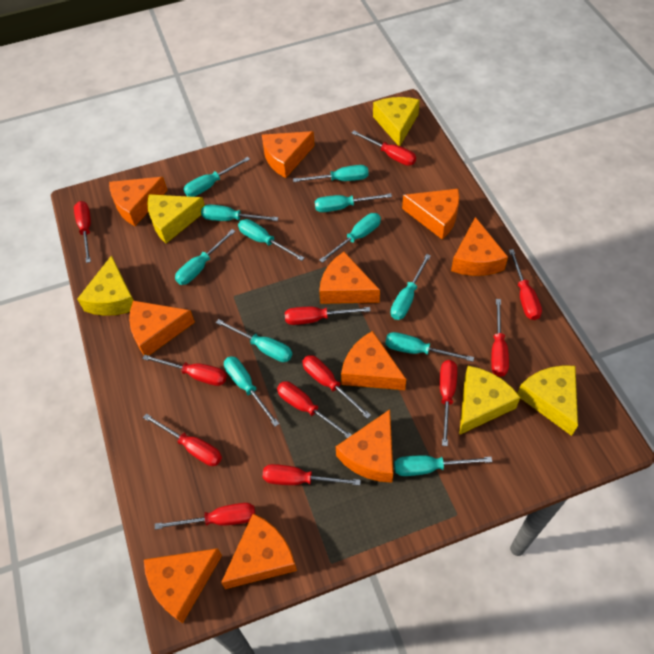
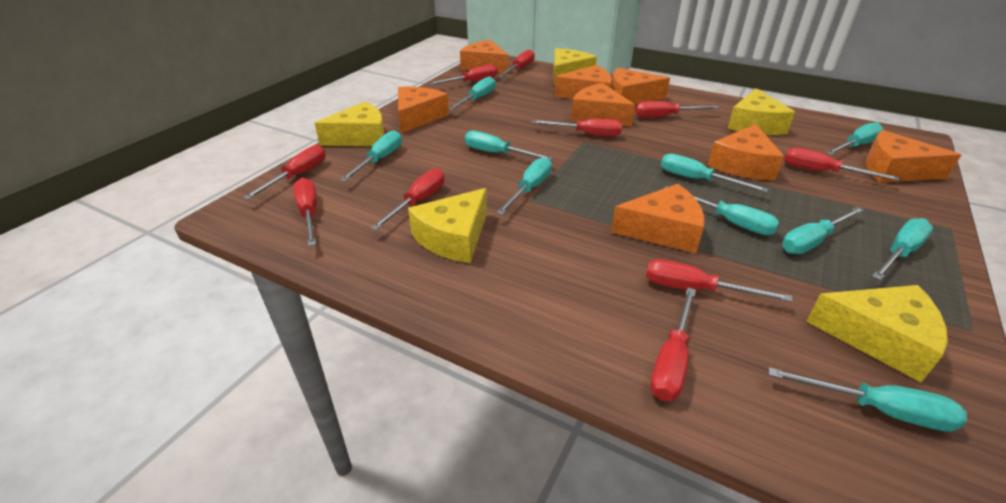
orange cheese: 10 -> 8
red screwdriver: 12 -> 10
turquoise screwdriver: 12 -> 10

